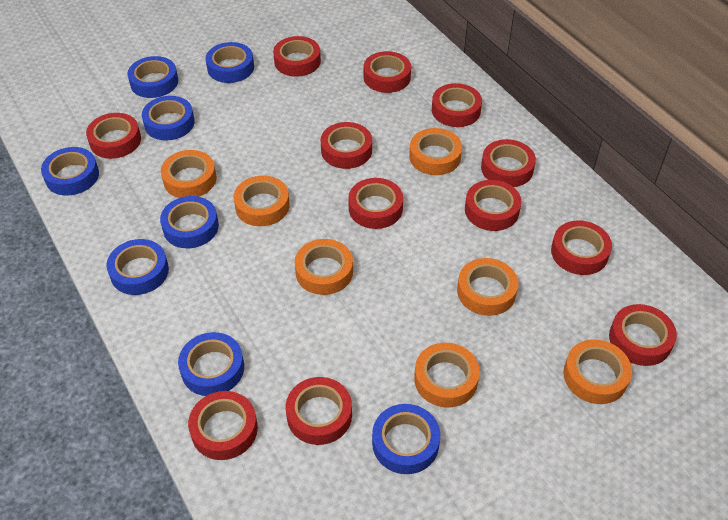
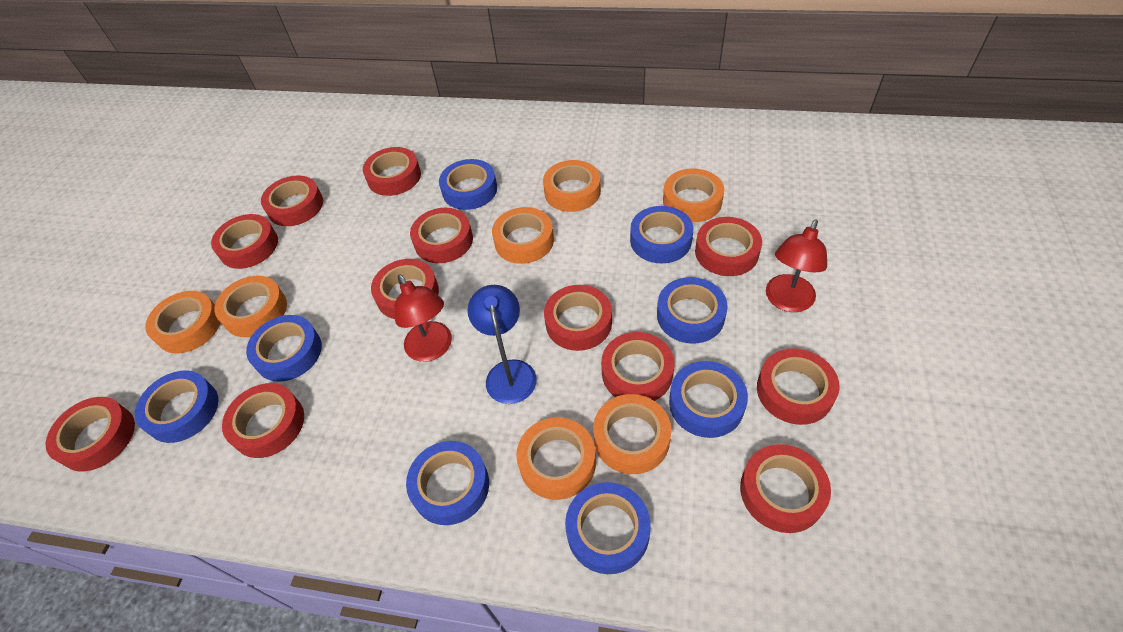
blue lamp: 0 -> 1
red lamp: 0 -> 2

